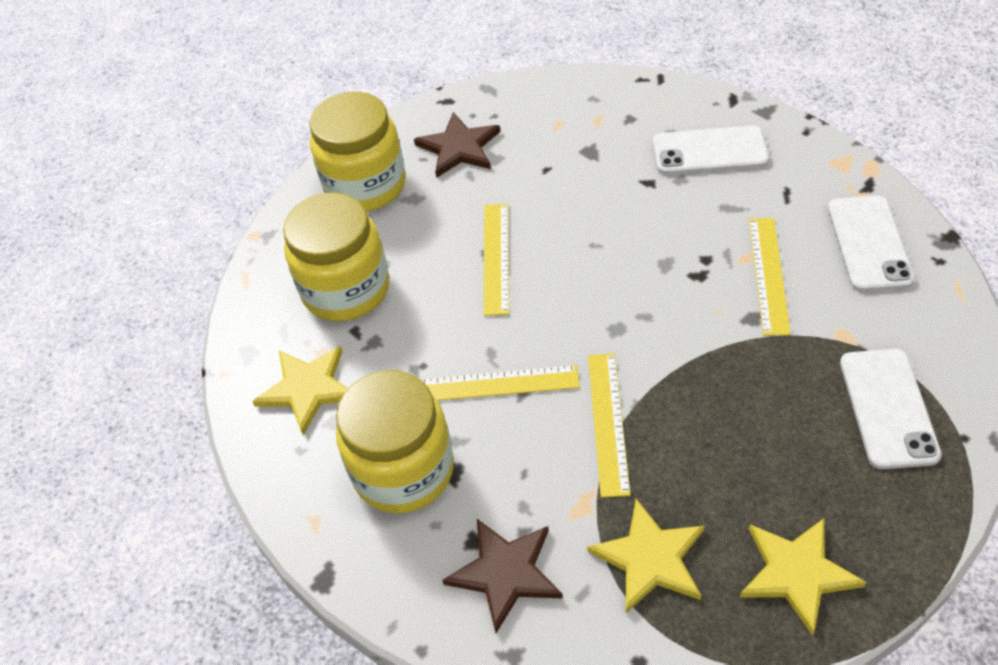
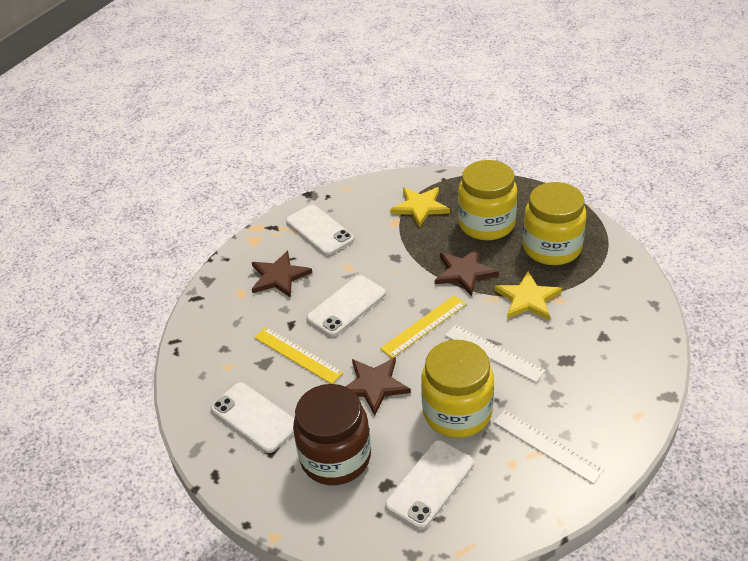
brown jar: 0 -> 1
brown star: 2 -> 3
white phone: 3 -> 4
white ruler: 0 -> 2
yellow ruler: 4 -> 2
yellow star: 3 -> 2

